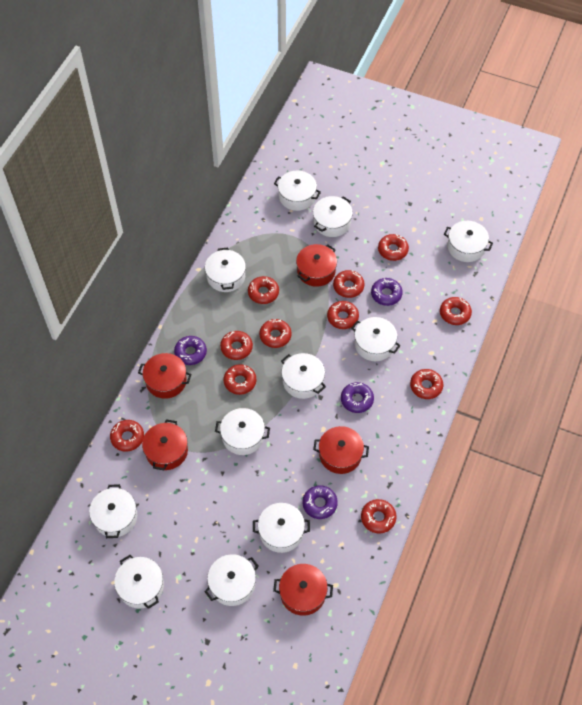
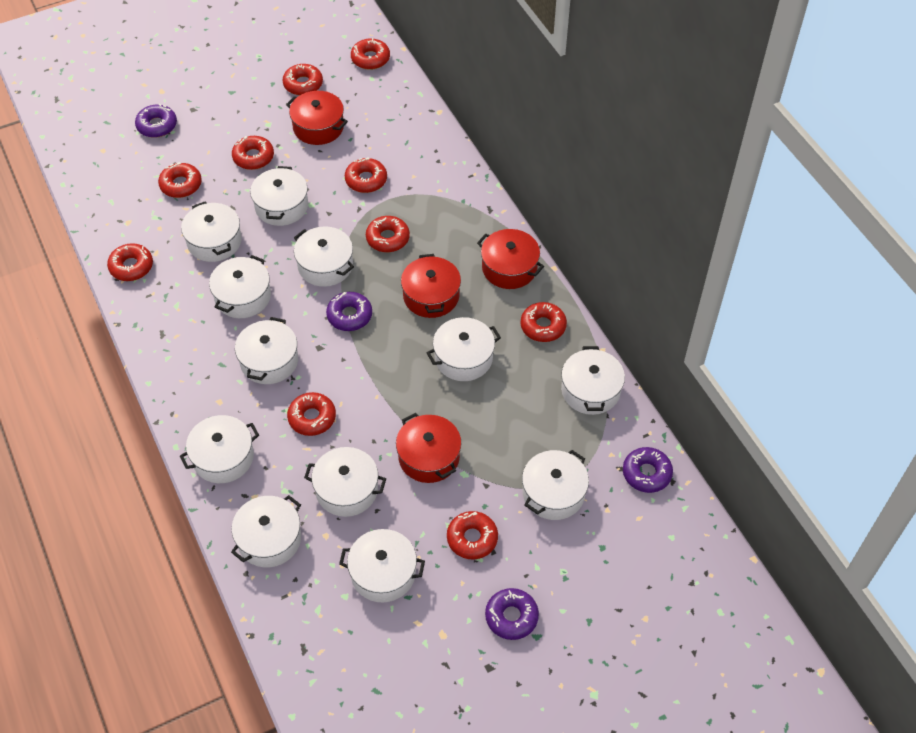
red donut: 11 -> 10
red pot: 5 -> 4
white pot: 11 -> 12

